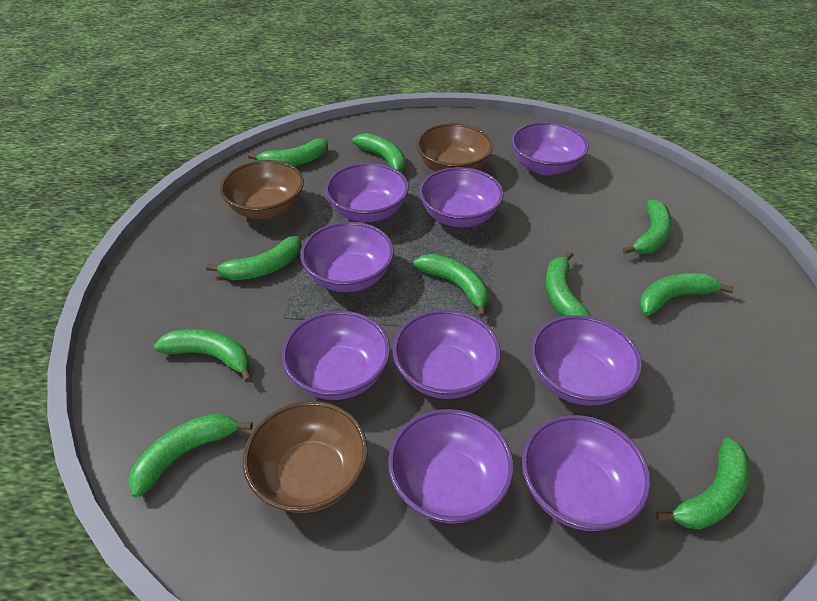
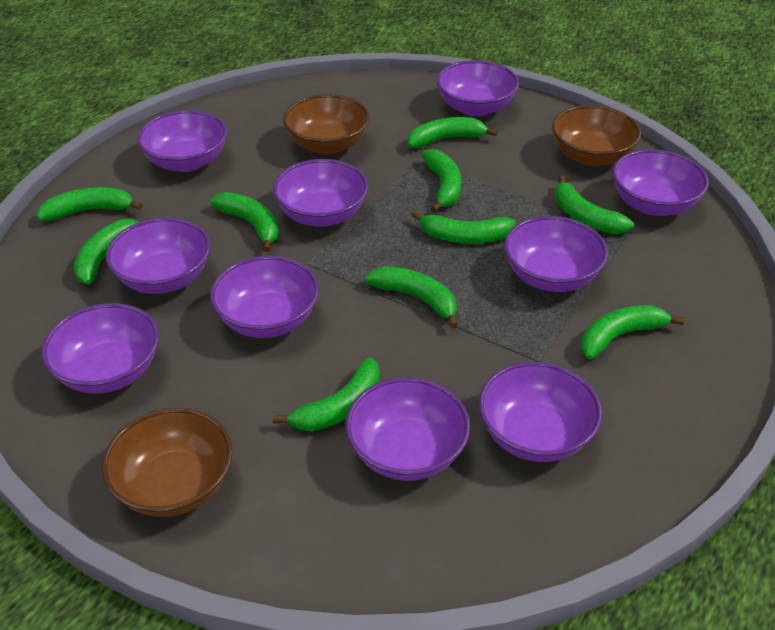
purple bowl: 9 -> 10

